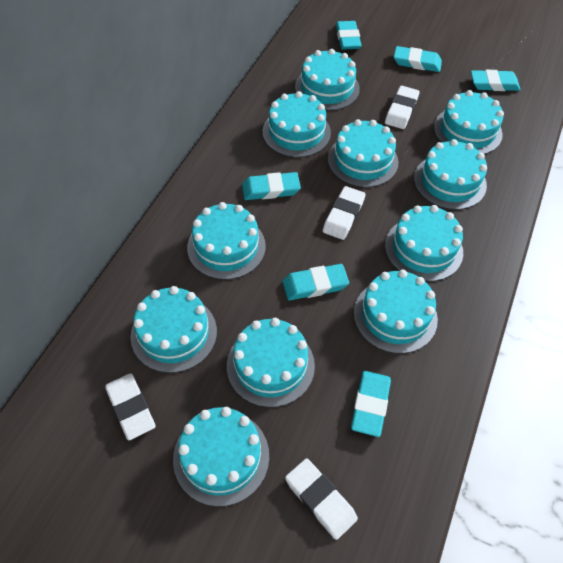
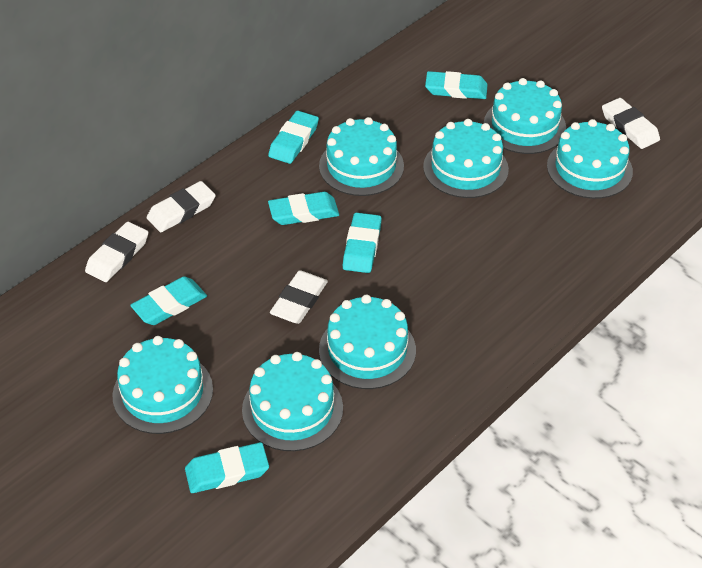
turquoise cake: 11 -> 7

